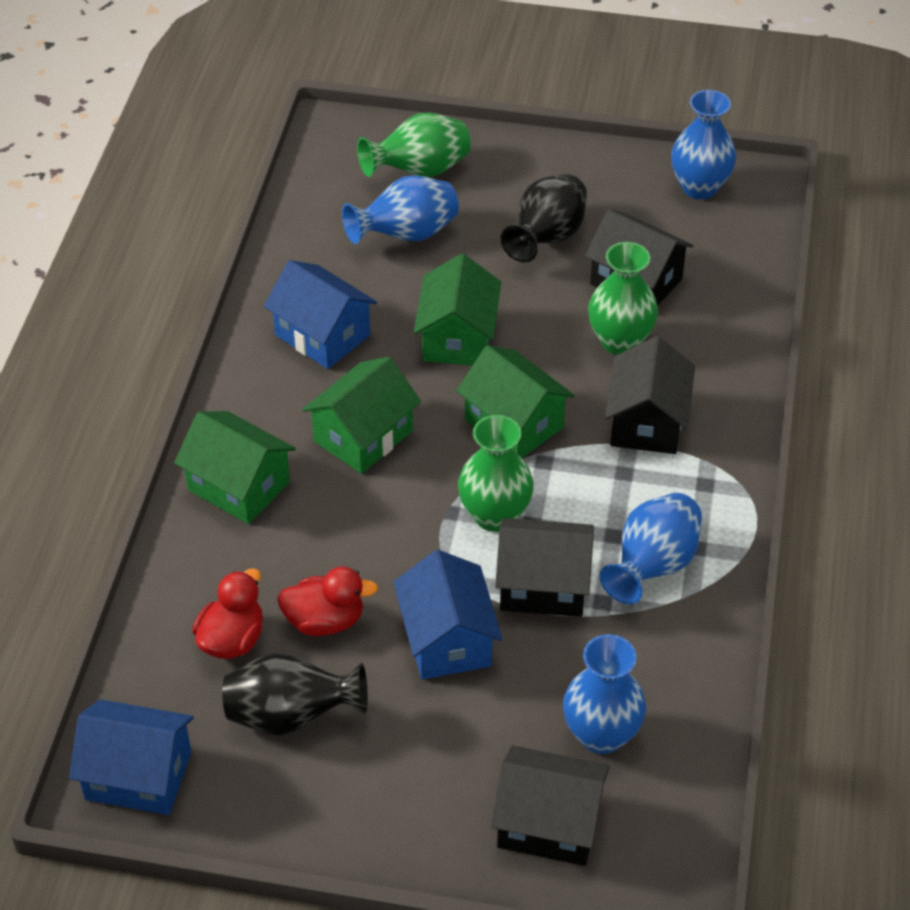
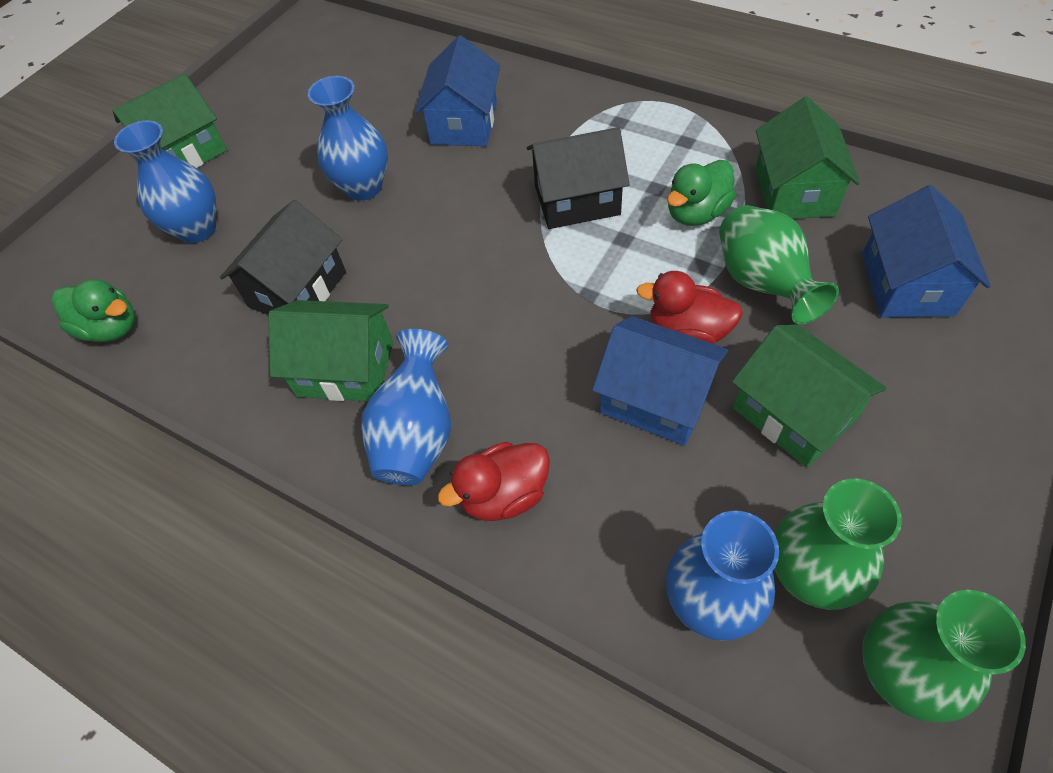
black house: 4 -> 2
black vase: 2 -> 0
green duck: 0 -> 2

